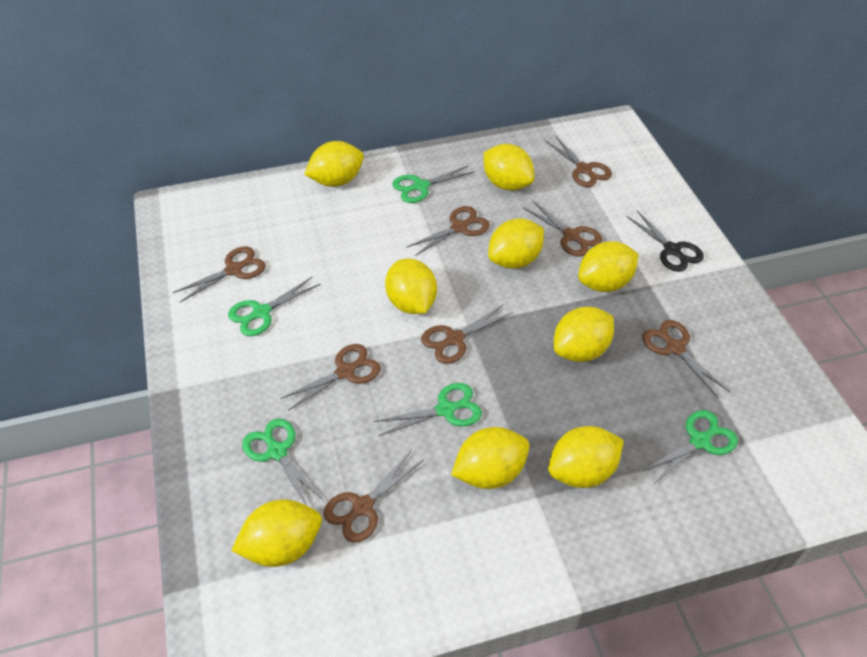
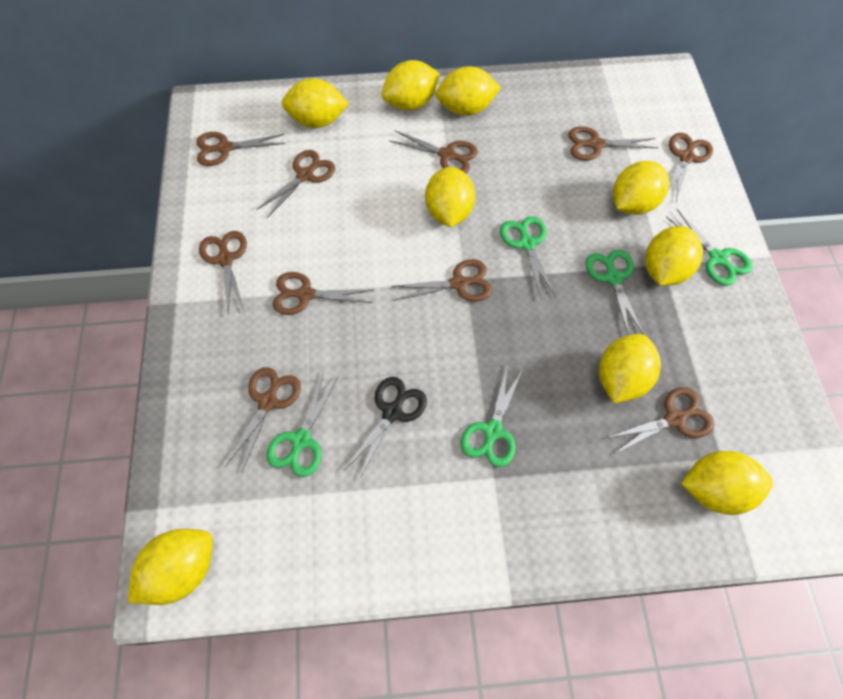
brown scissors: 8 -> 10

